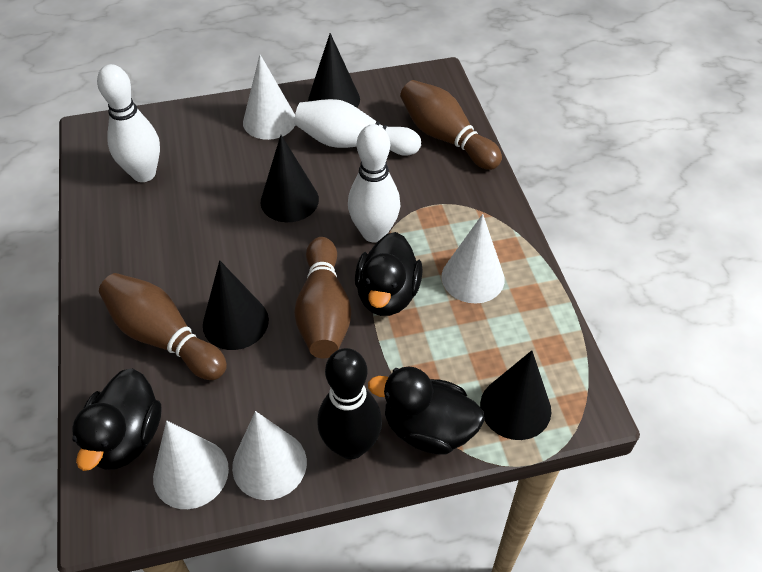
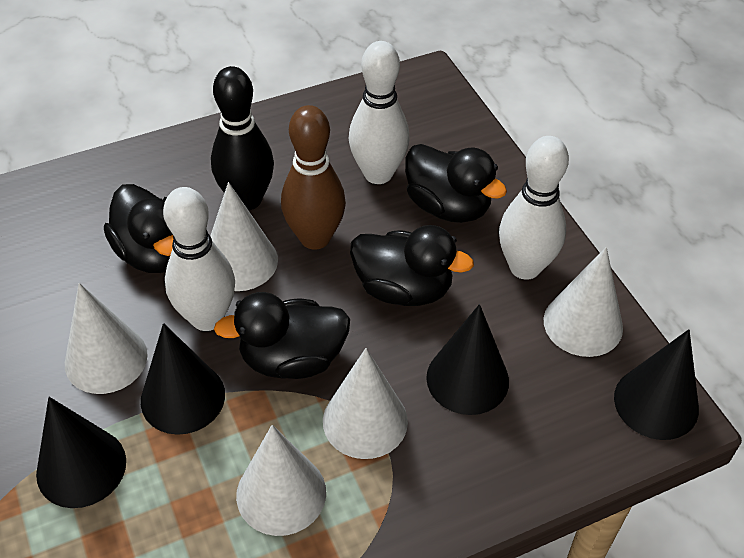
black duck: 3 -> 4
brown bowling pin: 3 -> 1
white cone: 4 -> 5

